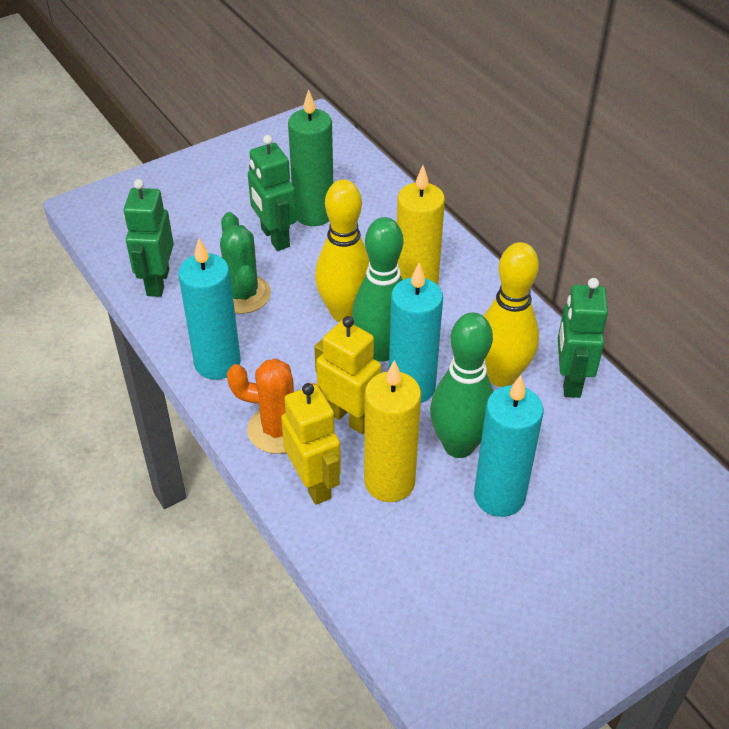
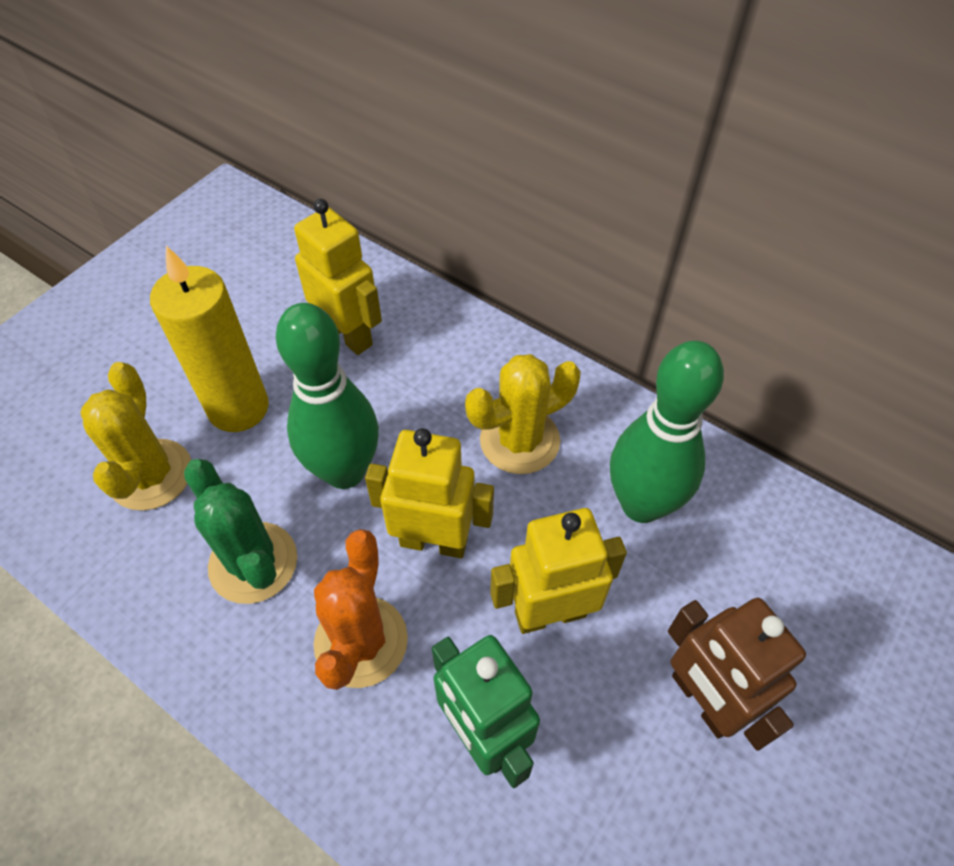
brown robot: 0 -> 1
green candle: 1 -> 0
green robot: 3 -> 1
turquoise candle: 3 -> 0
yellow bowling pin: 2 -> 0
yellow cactus: 0 -> 2
yellow candle: 2 -> 1
yellow robot: 2 -> 3

